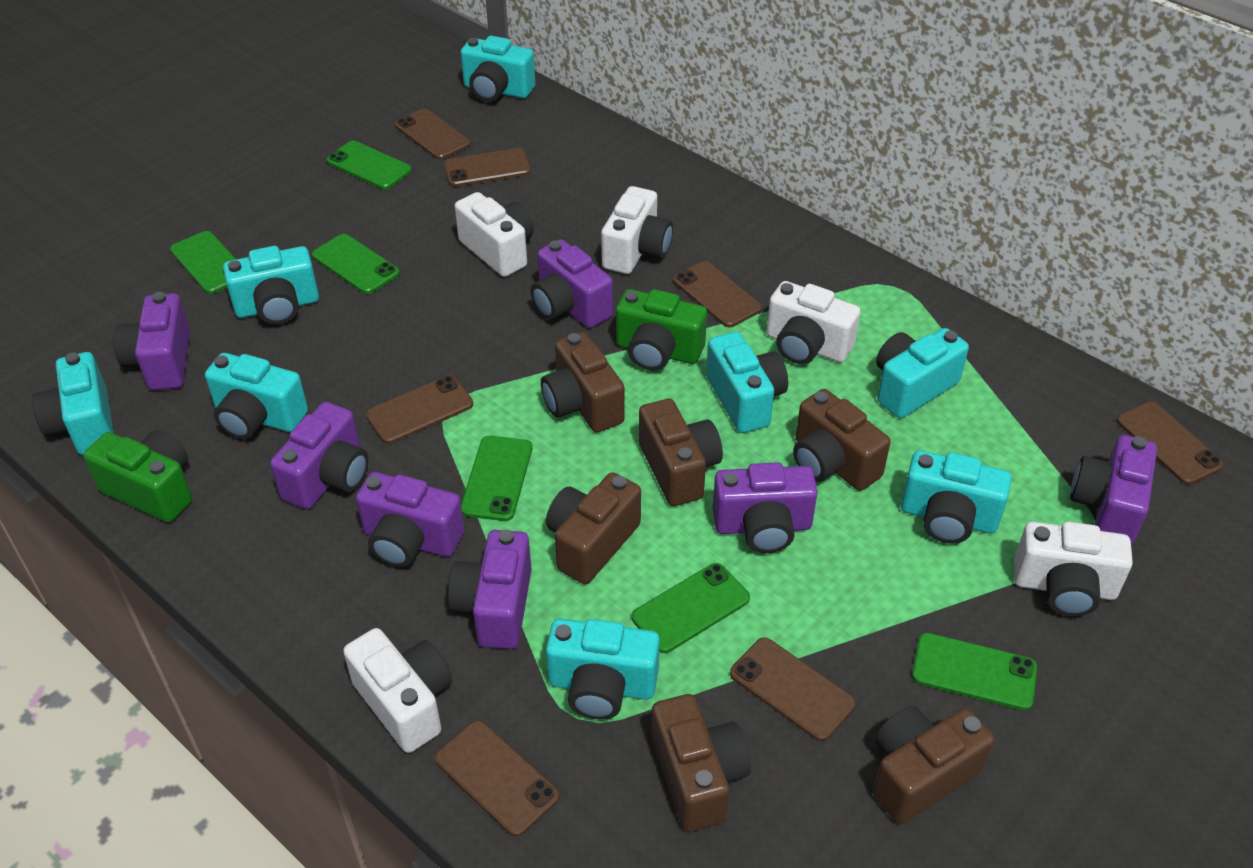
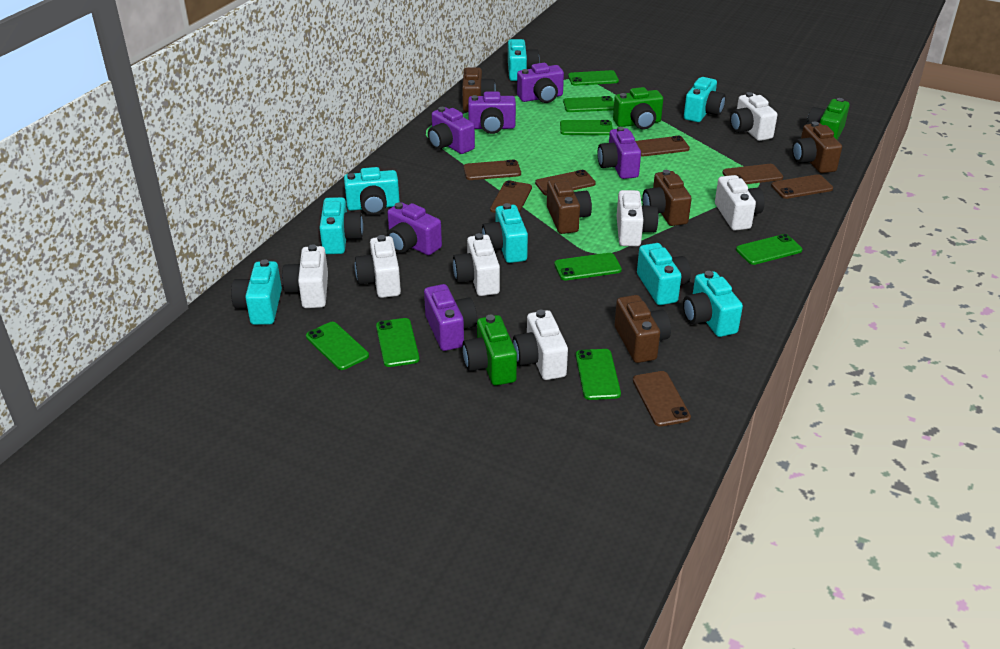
brown camera: 6 -> 5
green camera: 2 -> 3
green phone: 6 -> 8
purple camera: 7 -> 6
white camera: 5 -> 7

